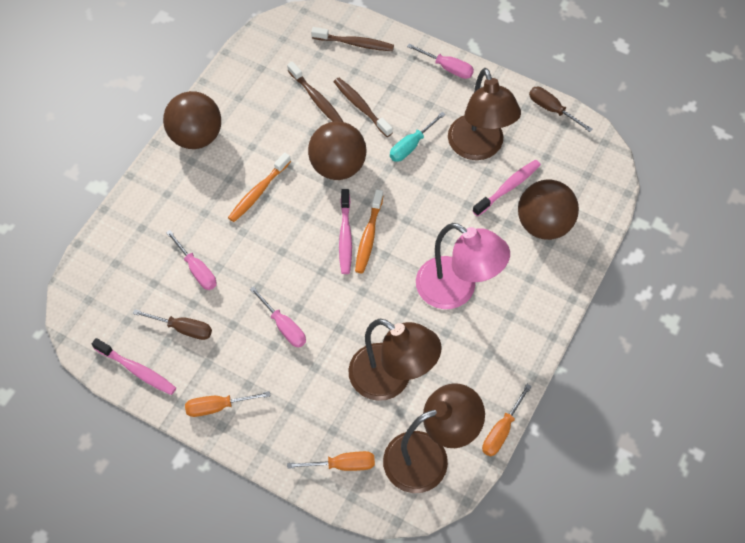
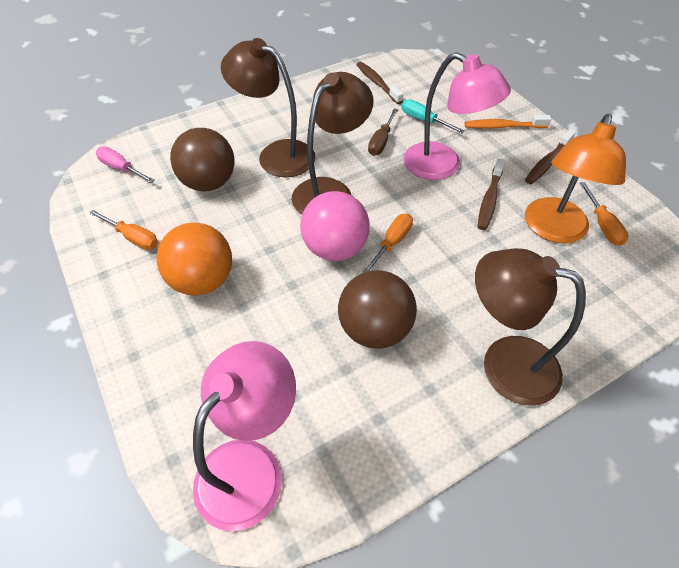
brown ball: 3 -> 2
brown screwdriver: 2 -> 1
orange ball: 0 -> 1
orange lamp: 0 -> 1
orange toothbrush: 2 -> 1
pink ball: 0 -> 1
pink lamp: 1 -> 2
pink screwdriver: 3 -> 1
pink toothbrush: 3 -> 0

